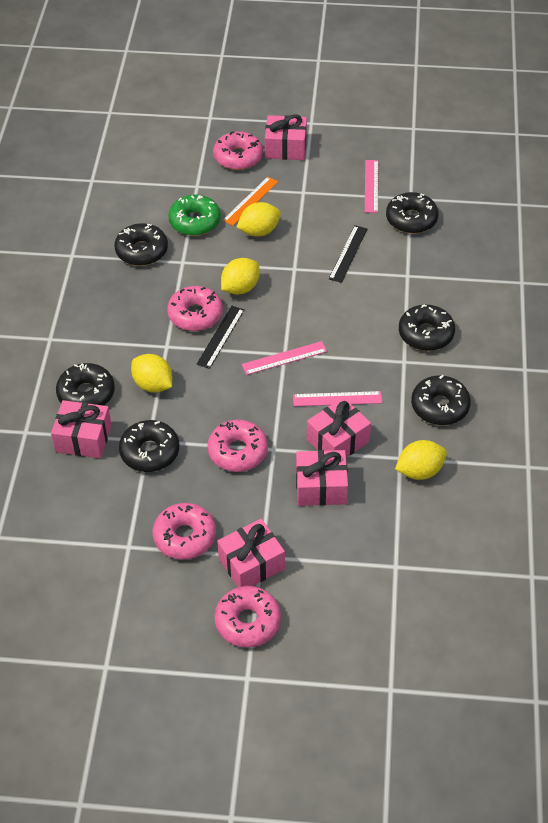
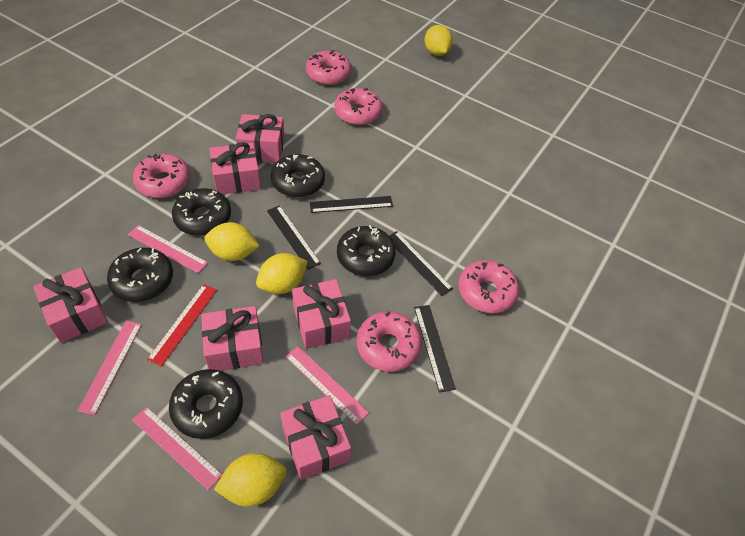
black donut: 6 -> 5
black ruler: 2 -> 4
green donut: 1 -> 0
orange ruler: 1 -> 0
pink gift: 5 -> 6
pink ruler: 3 -> 4
red ruler: 0 -> 1

